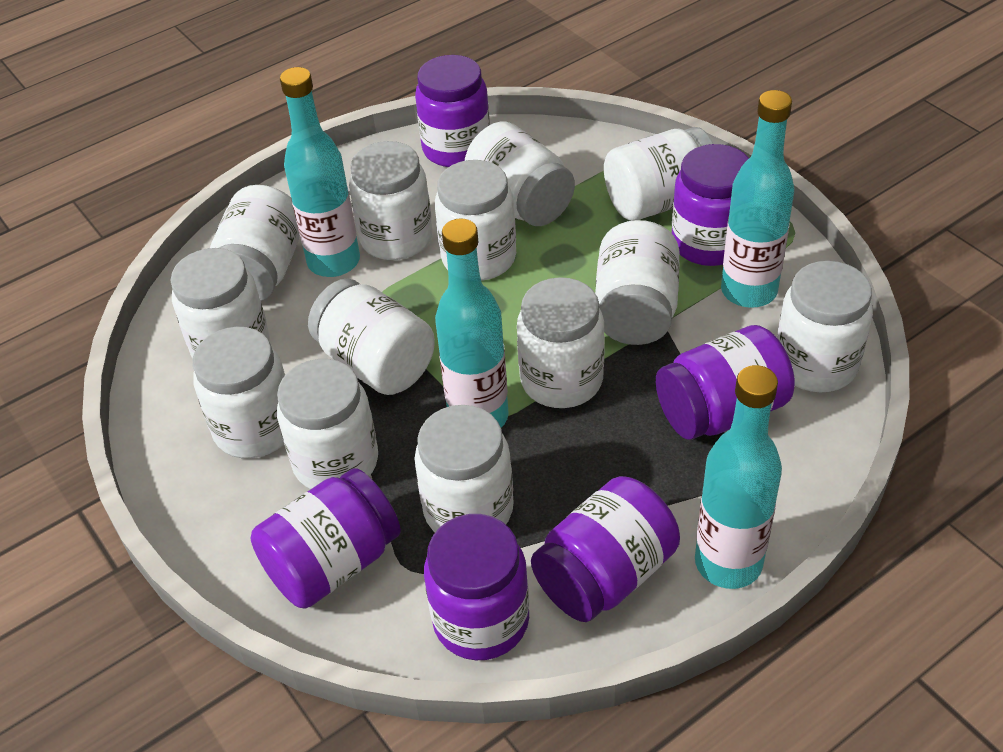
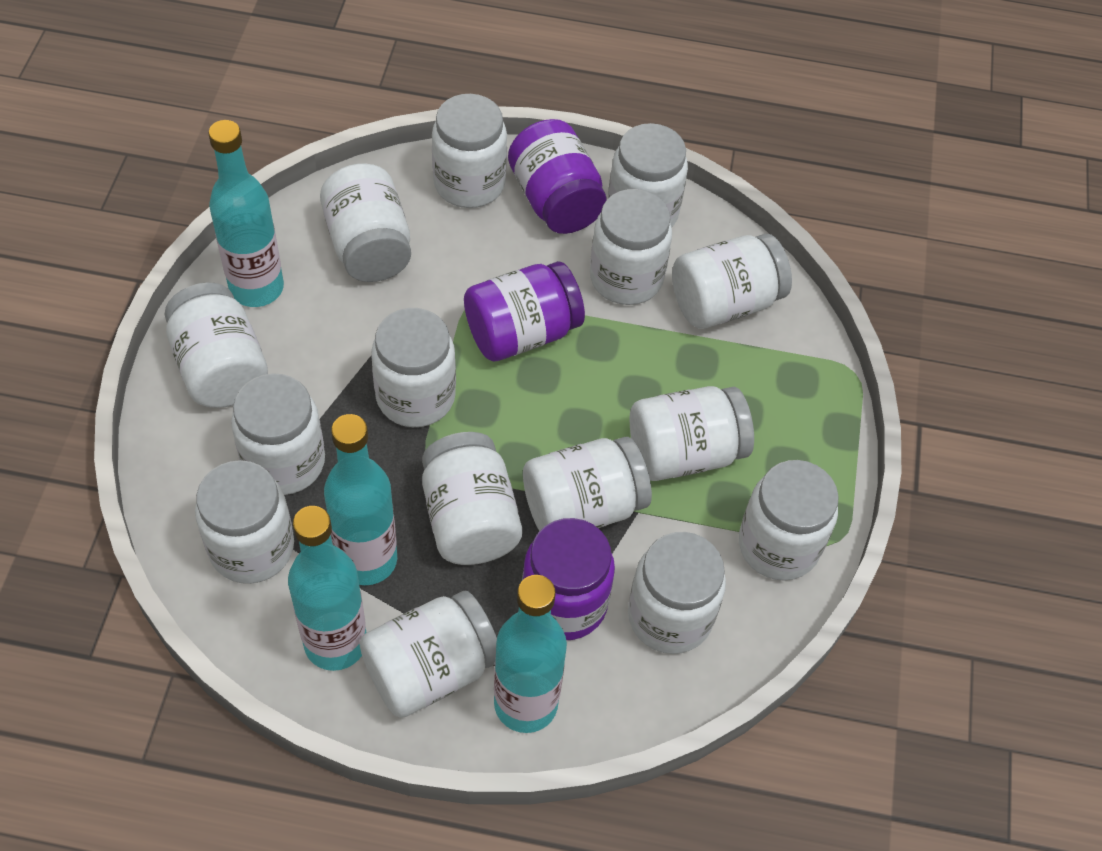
purple jar: 6 -> 3
white jar: 13 -> 15

